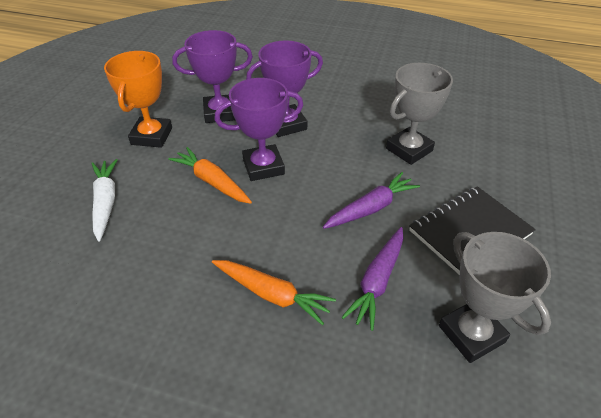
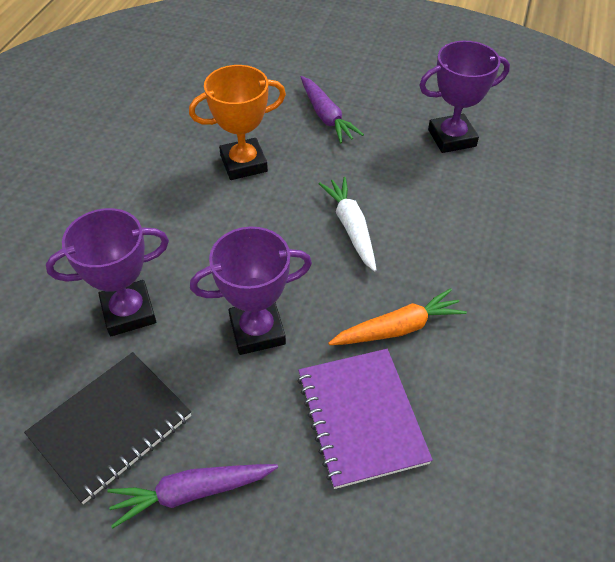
grey trophy: 2 -> 0
orange carrot: 2 -> 1
purple notebook: 0 -> 1

